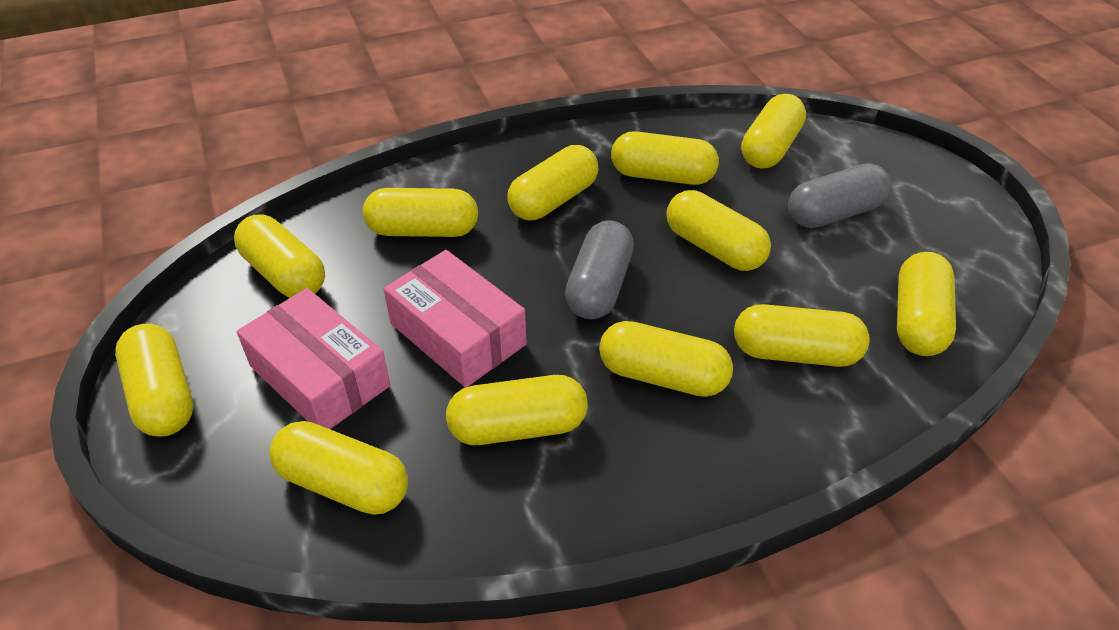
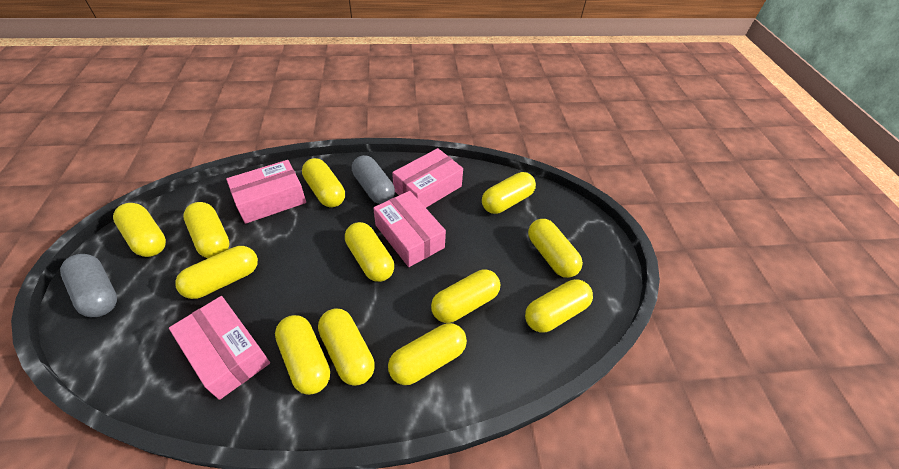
pink box: 2 -> 4

